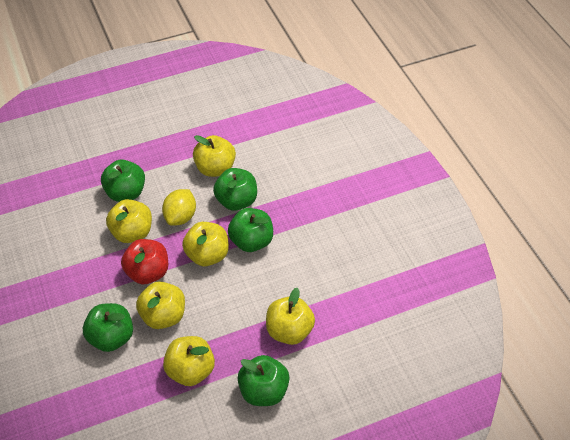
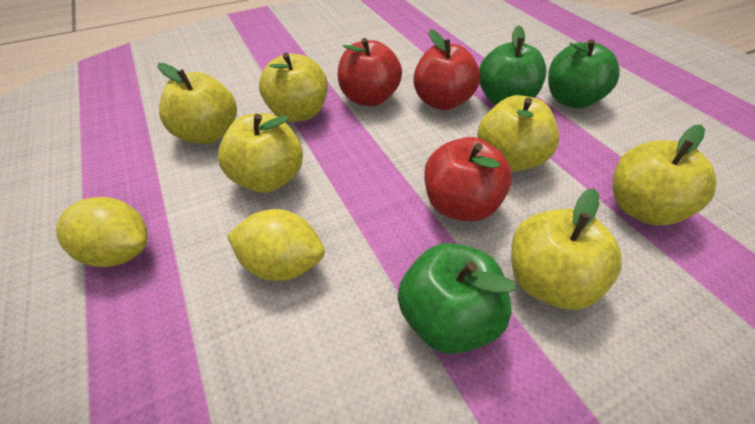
green apple: 5 -> 3
red apple: 1 -> 3
yellow lemon: 1 -> 2

